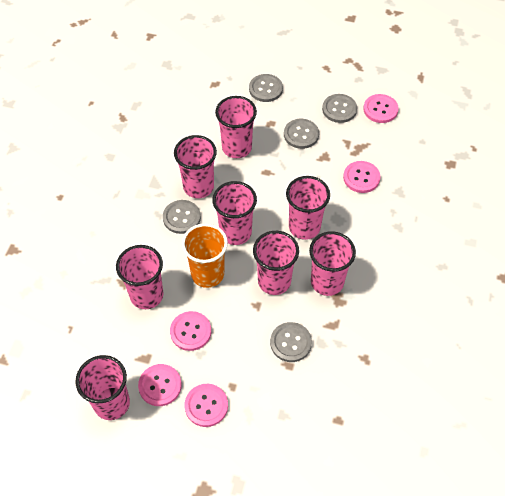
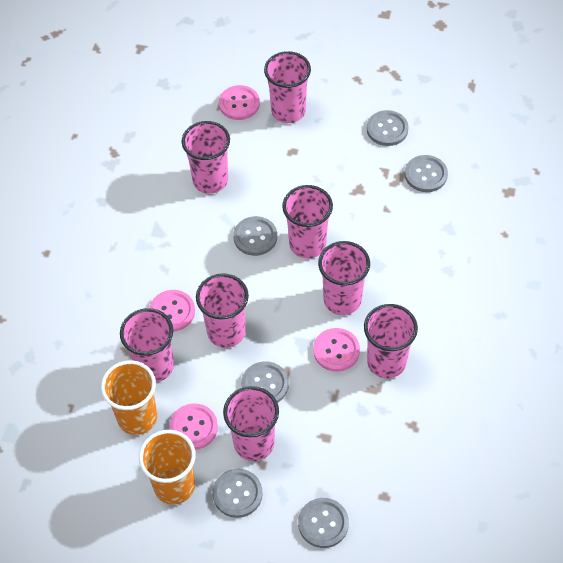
grey button: 5 -> 6
orange cup: 1 -> 2
pink button: 5 -> 4

